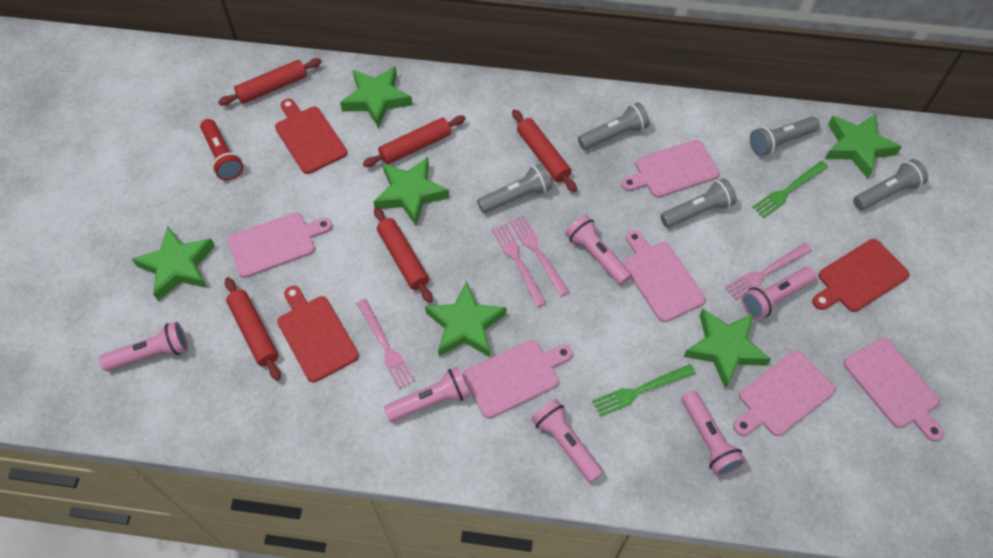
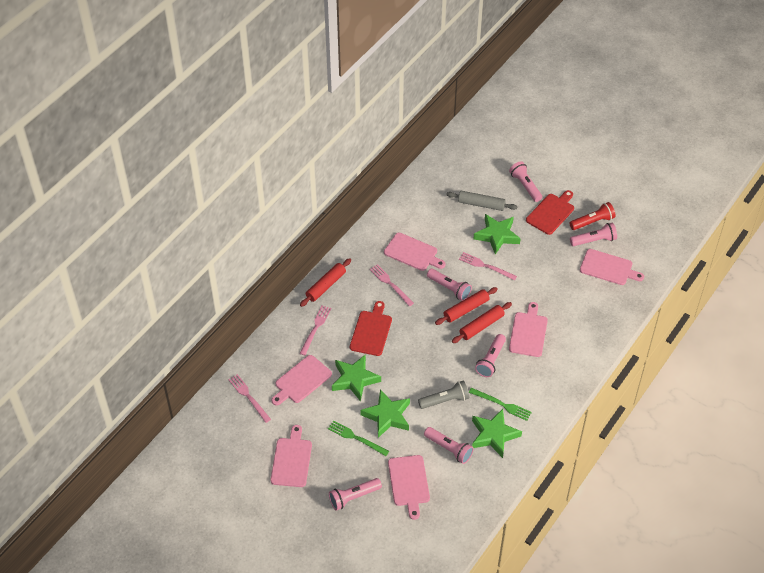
green star: 6 -> 4
grey flashlight: 5 -> 1
grey rolling pin: 0 -> 1
red cutting board: 3 -> 2
red rolling pin: 5 -> 3

